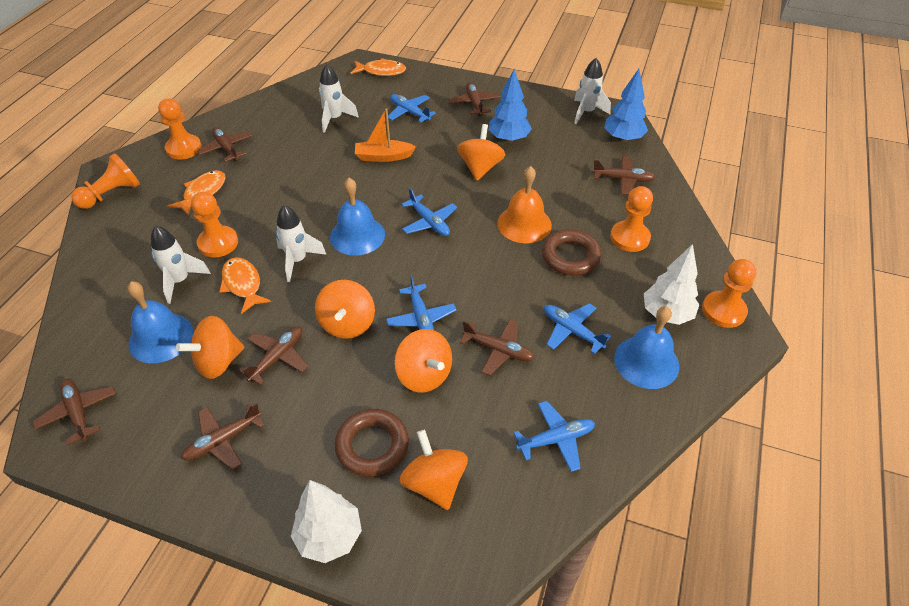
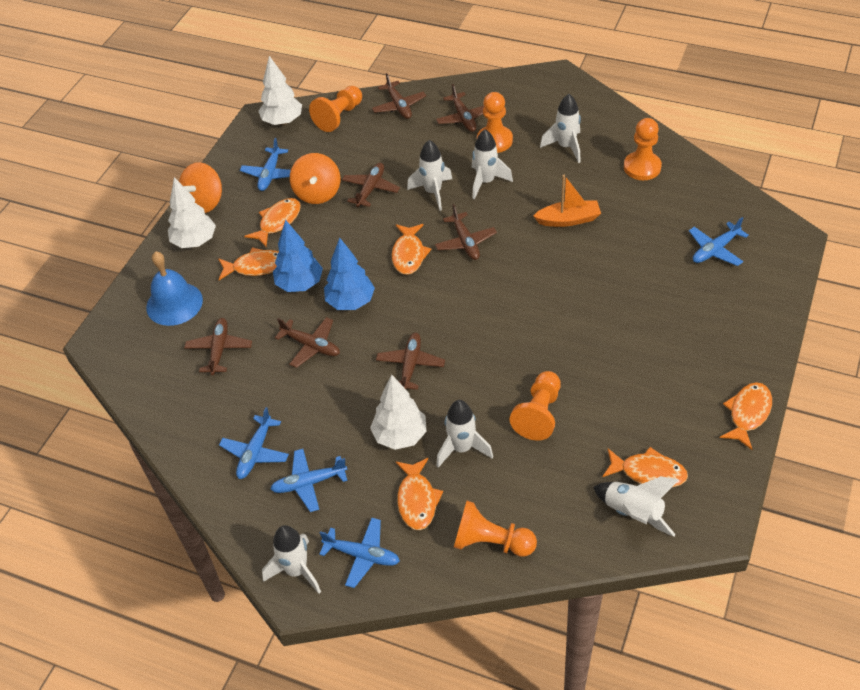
blue bell: 3 -> 1
brown ring: 2 -> 0
orange bell: 1 -> 0
orange fish: 3 -> 6
orange spinning top: 5 -> 2
white rocket: 4 -> 6
white tree: 2 -> 3

